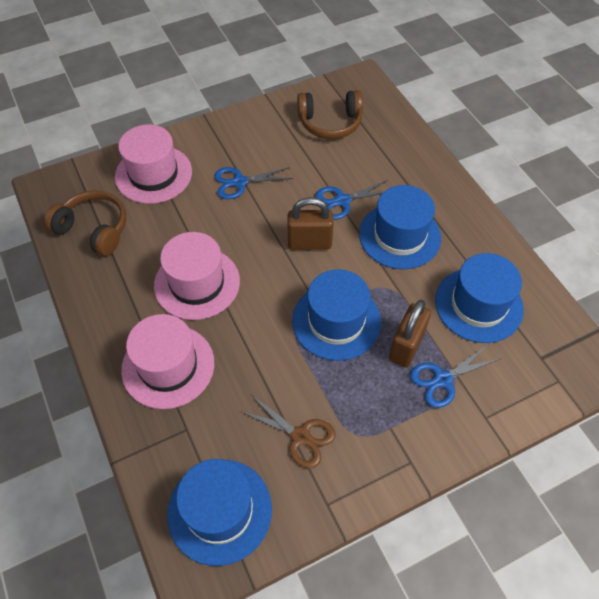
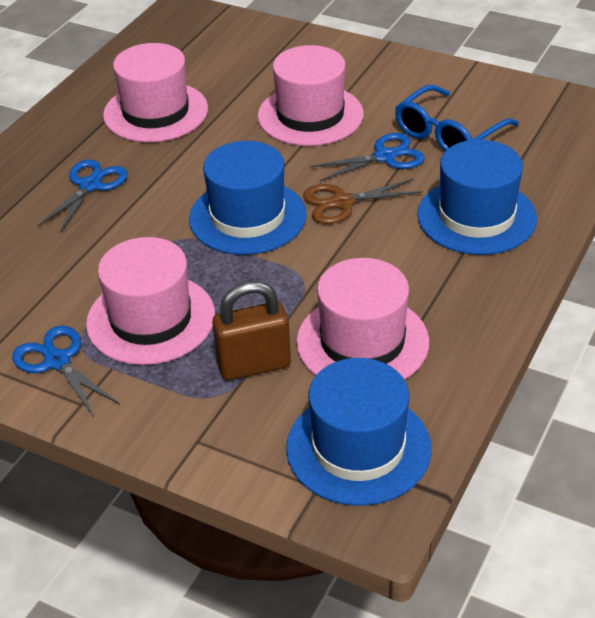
blue glasses: 0 -> 1
blue hat: 4 -> 3
brown headphones: 2 -> 0
brown padlock: 2 -> 1
pink hat: 3 -> 4

